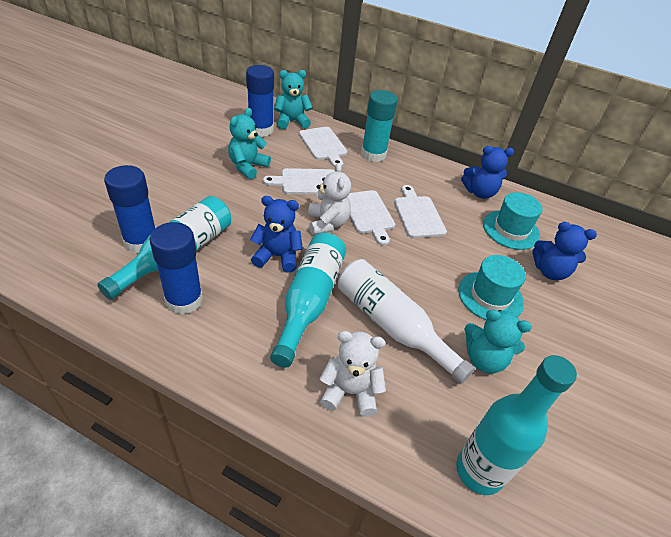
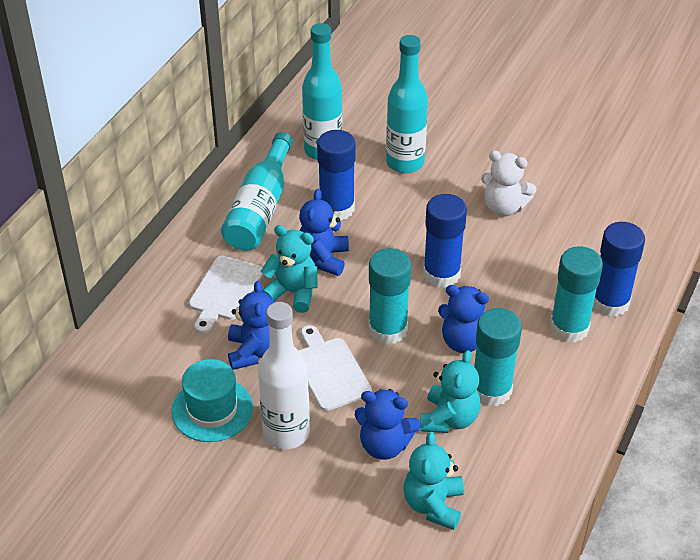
blue teddy bear: 3 -> 4
turquoise glue stick: 1 -> 3
turquoise hat: 2 -> 1
white cutting board: 4 -> 2
white teddy bear: 2 -> 1

